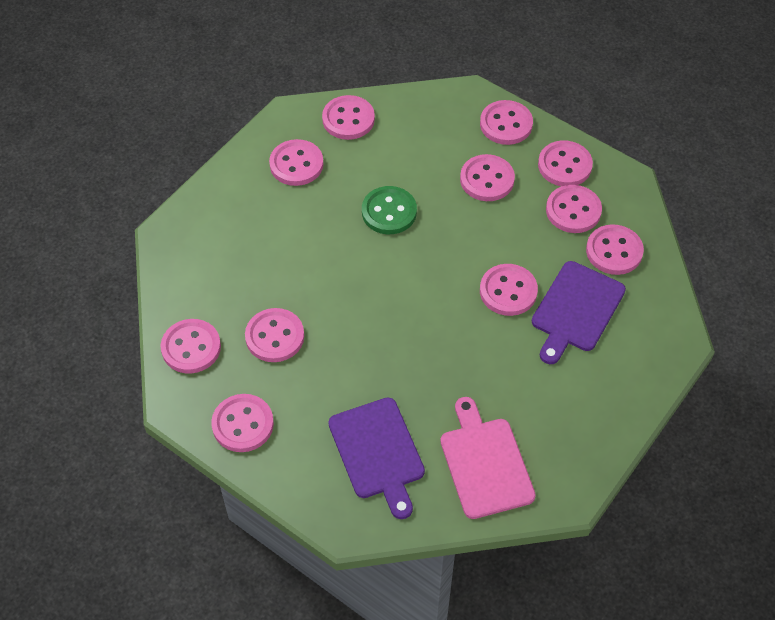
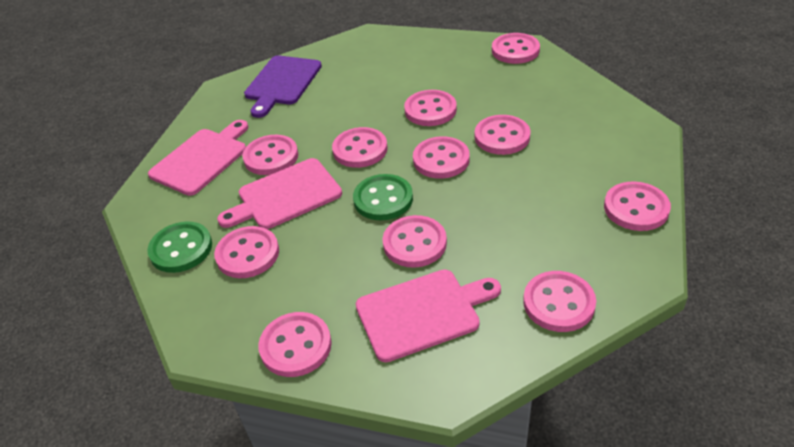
green button: 1 -> 2
pink cutting board: 1 -> 3
purple cutting board: 2 -> 1

